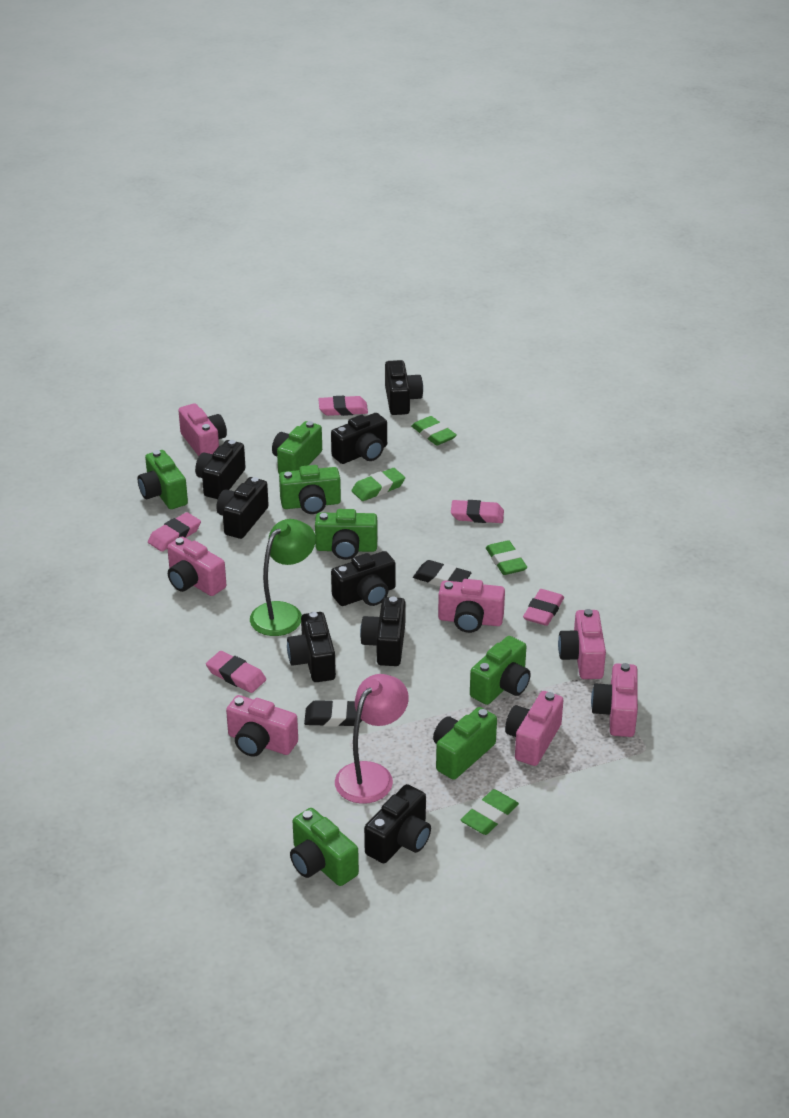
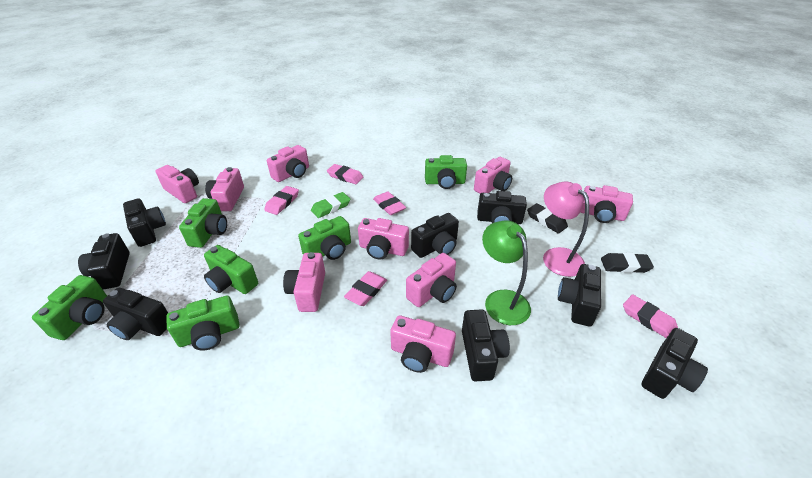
green camera: 7 -> 6
green eraser: 4 -> 1
pink camera: 7 -> 9

